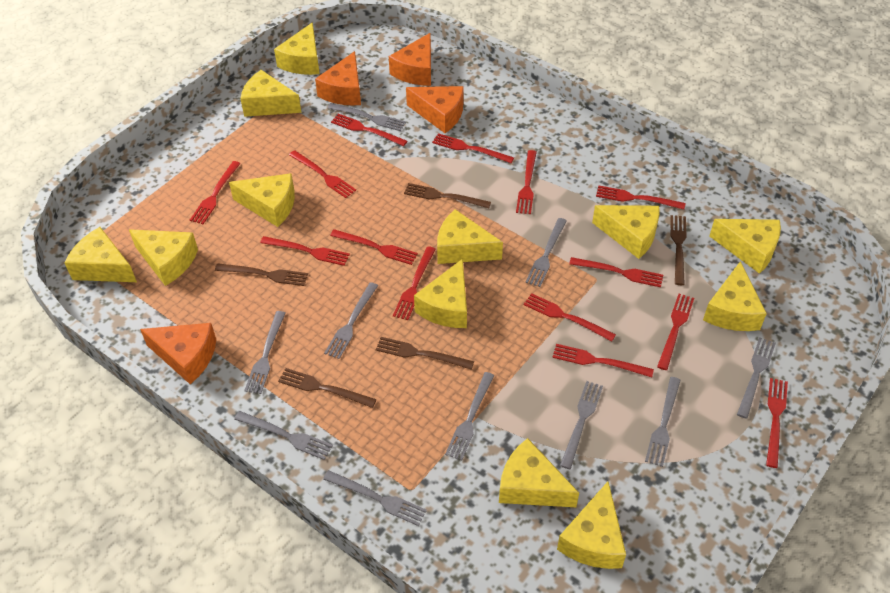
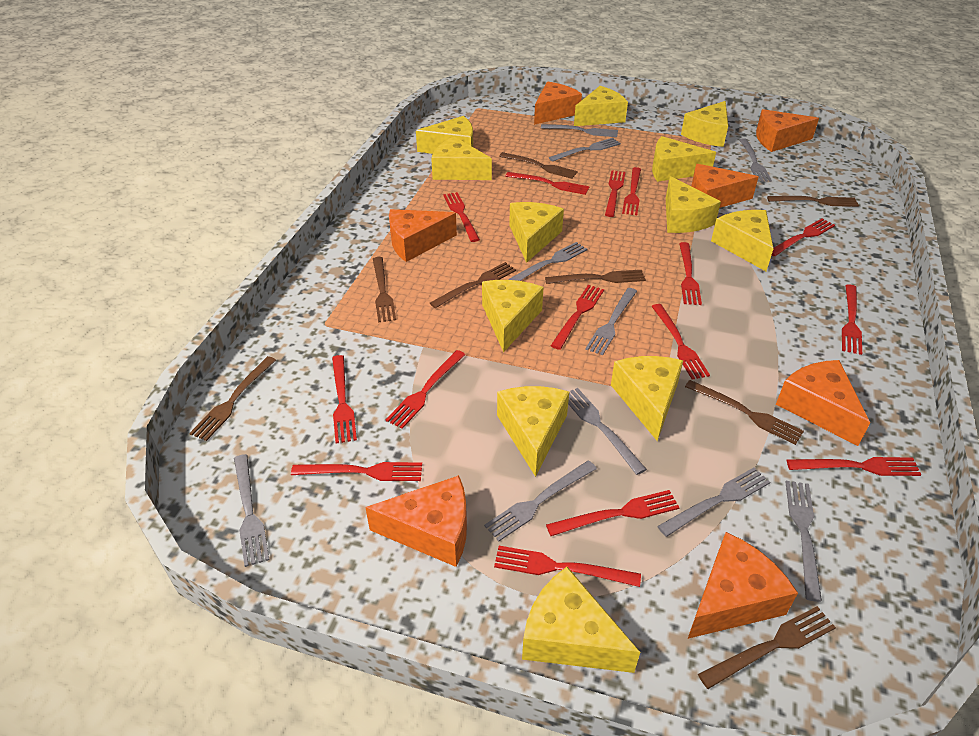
brown fork: 5 -> 8
orange cheese: 4 -> 7
red fork: 14 -> 15

